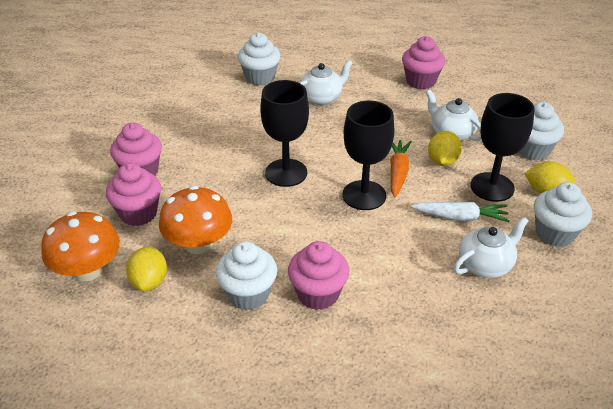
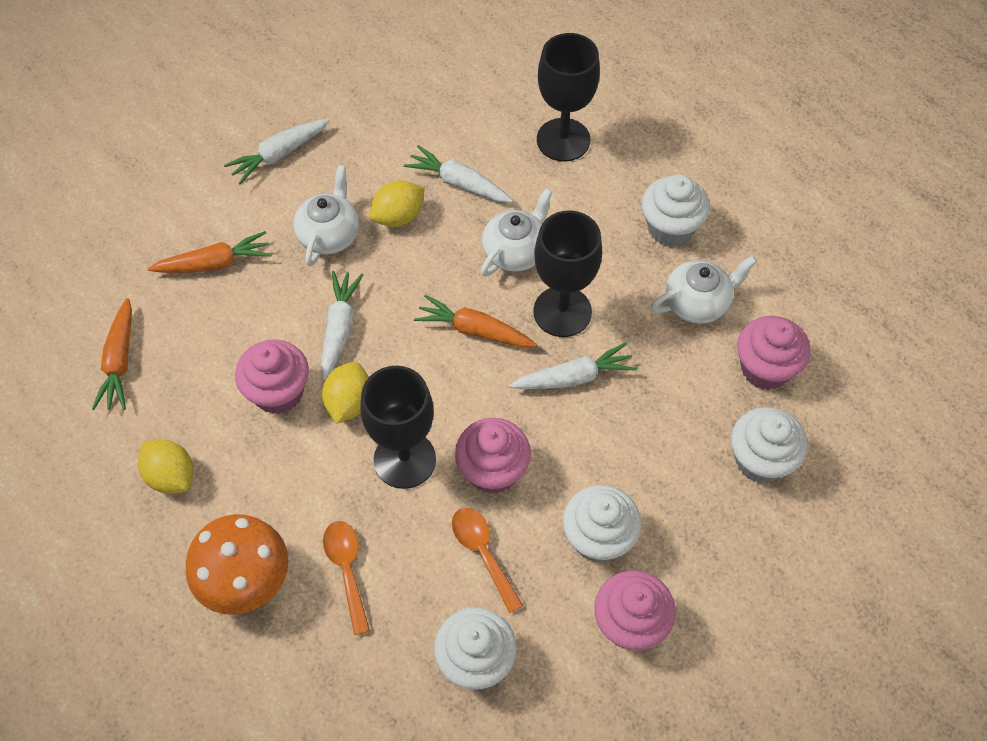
orange carrot: 1 -> 3
orange mushroom: 2 -> 1
orange spoon: 0 -> 2
white carrot: 1 -> 4

